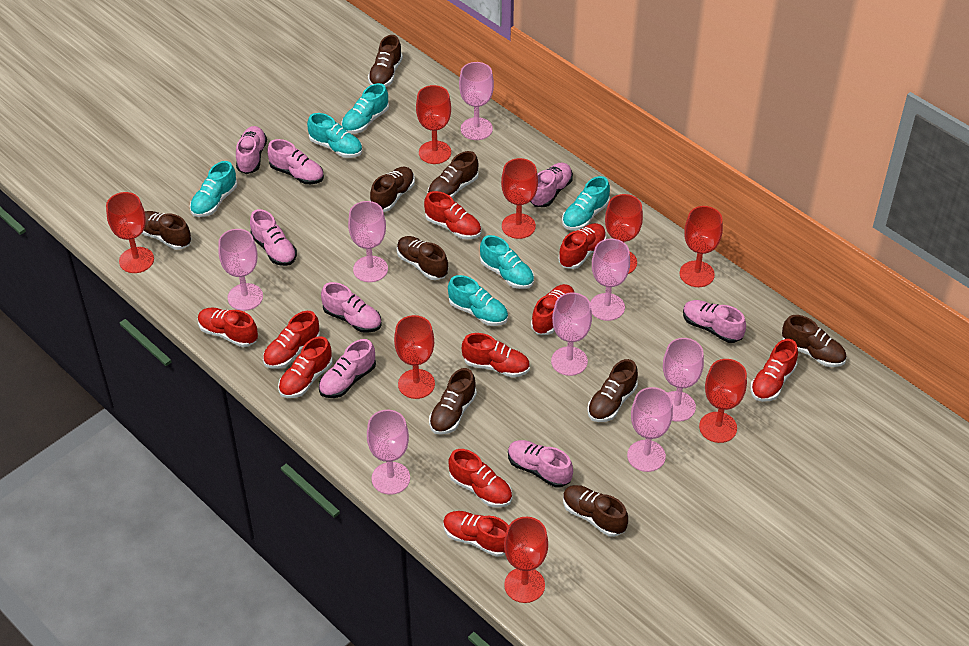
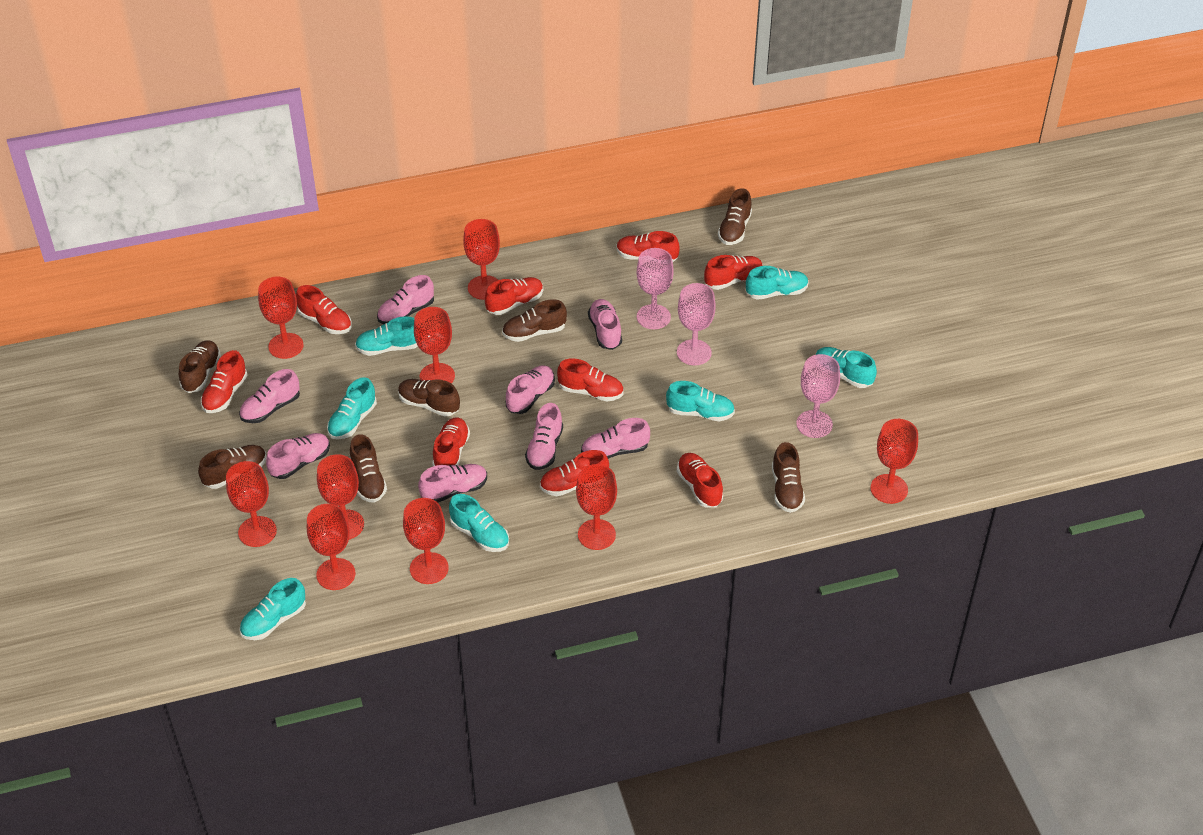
brown shoe: 9 -> 7
pink goblet: 8 -> 3
red goblet: 8 -> 9
red shoe: 10 -> 9
turquoise shoe: 6 -> 7

